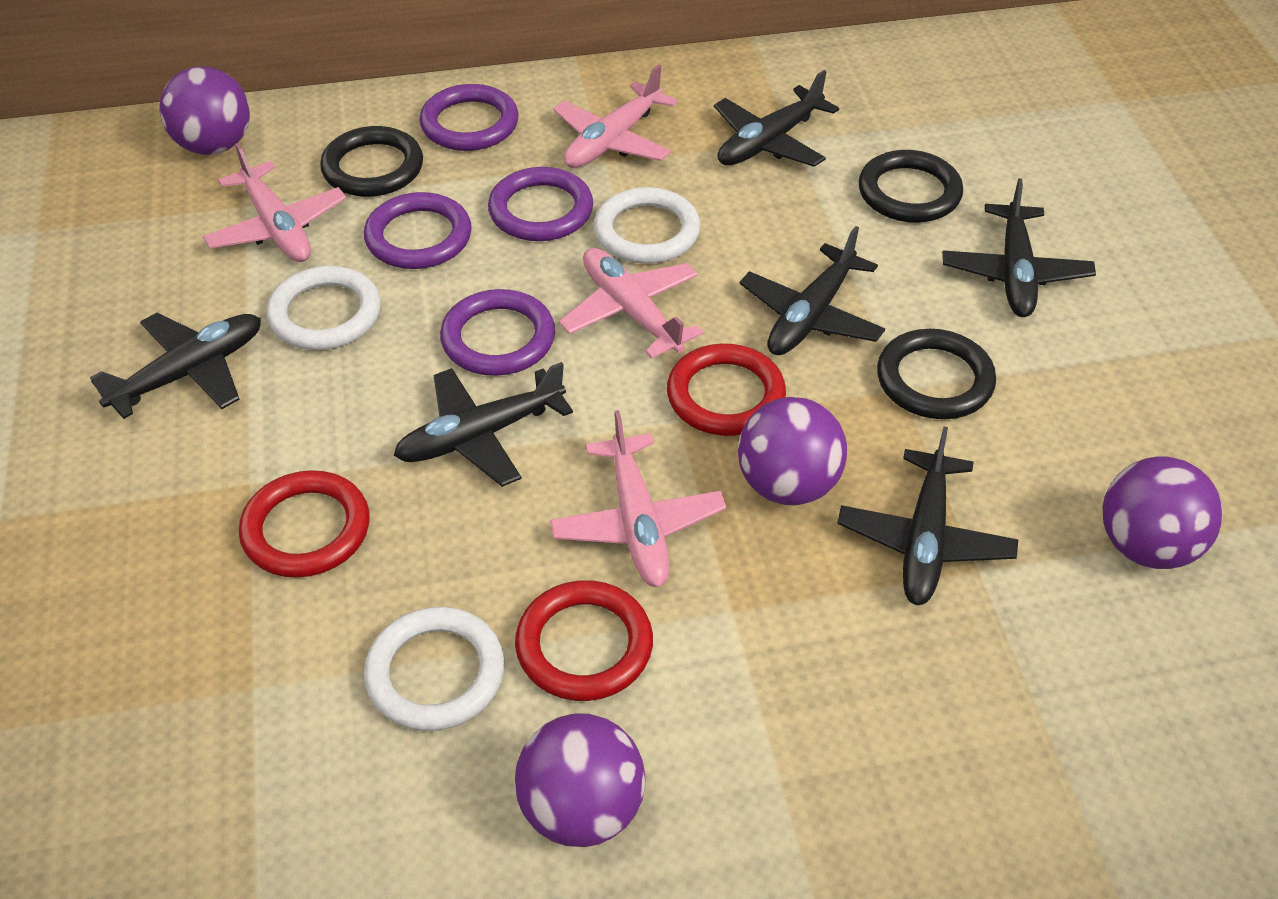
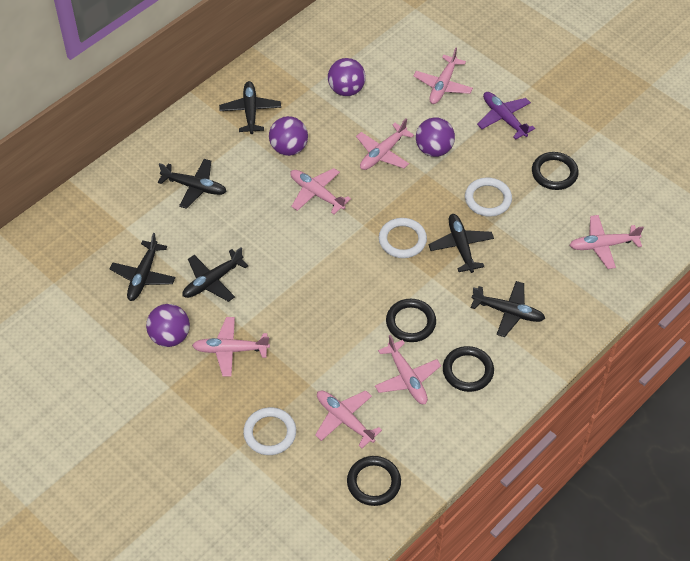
black ring: 3 -> 4
pink plane: 4 -> 7
purple plane: 0 -> 1
purple ring: 4 -> 0
red ring: 3 -> 0

